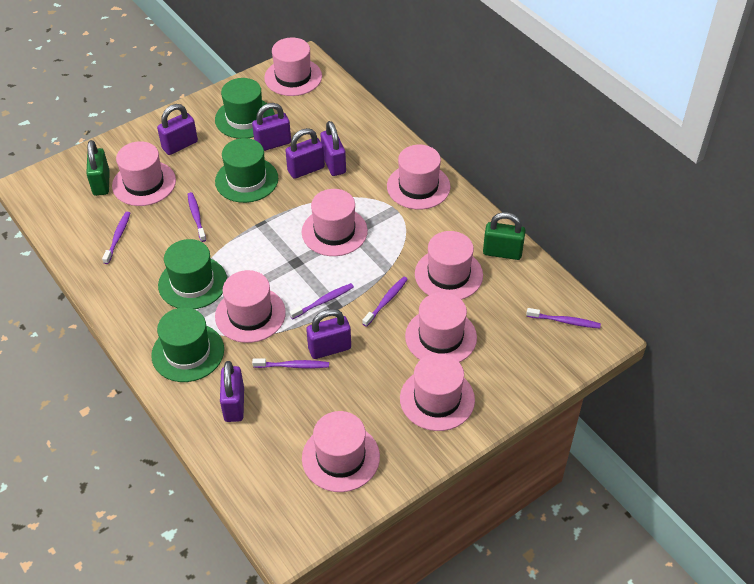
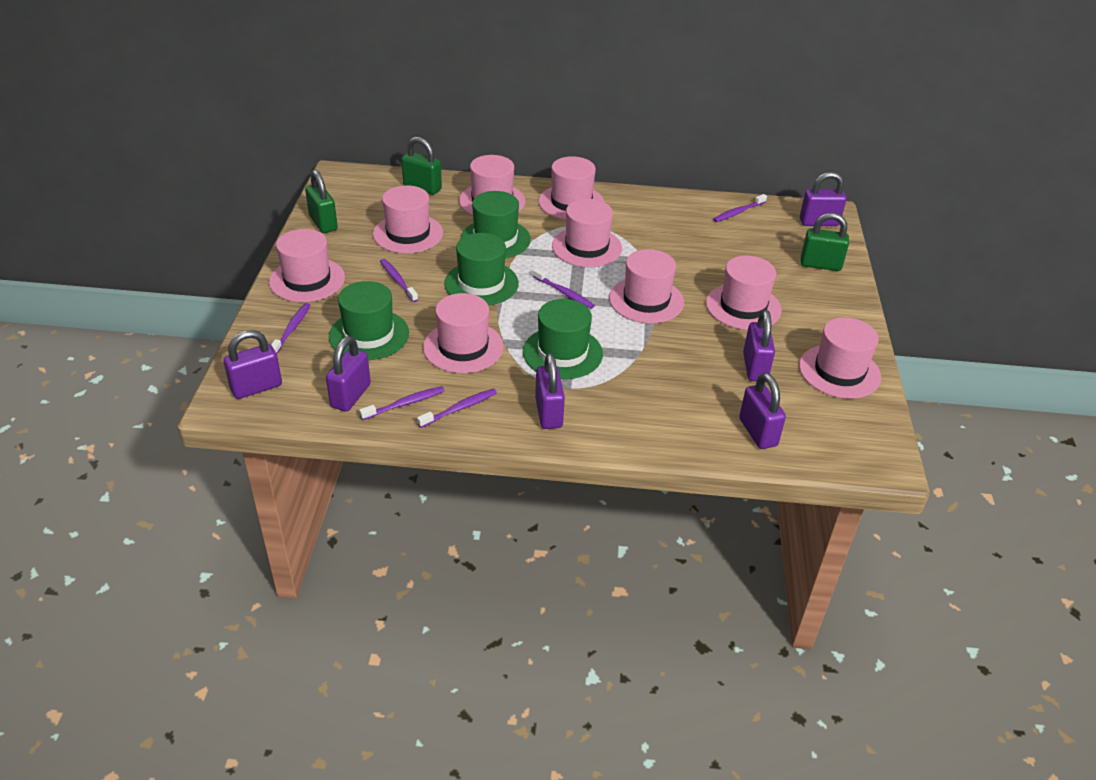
green padlock: 2 -> 3

